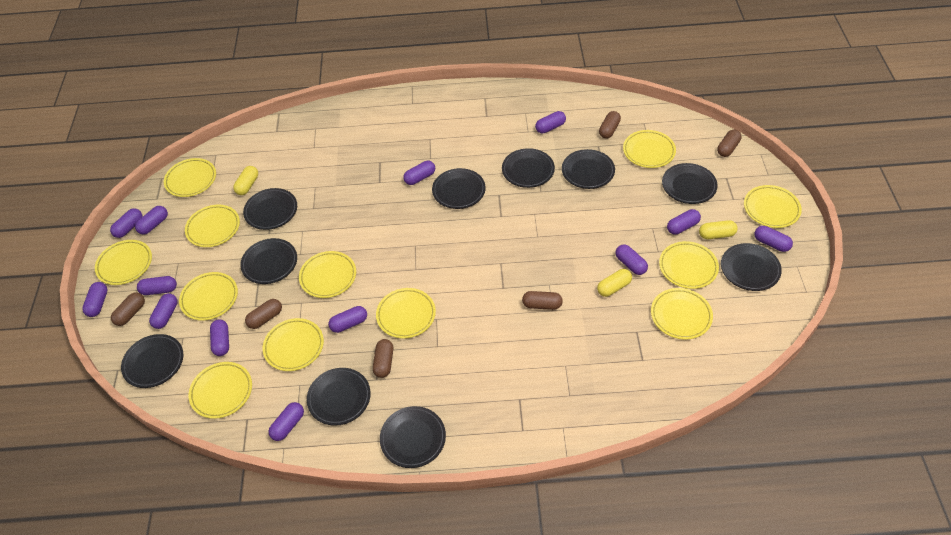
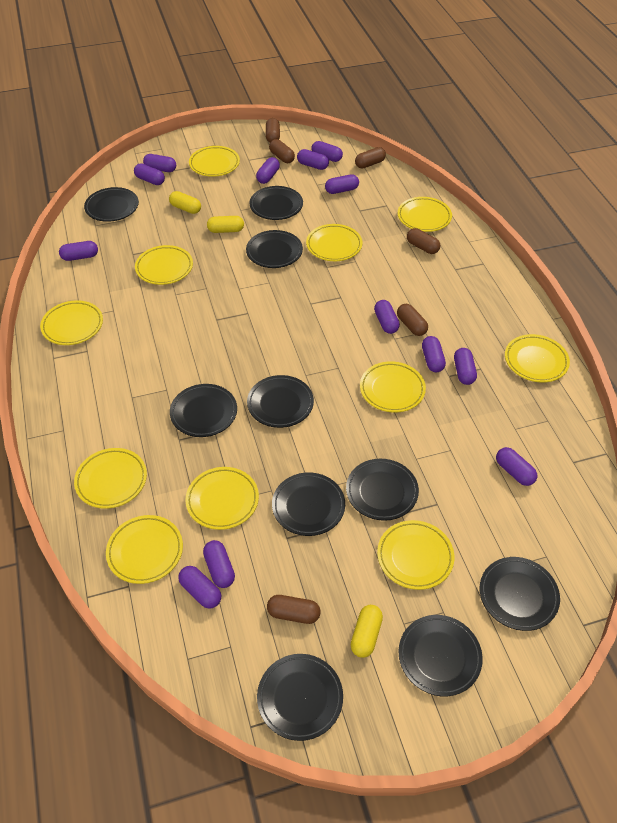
yellow plate: 12 -> 11

